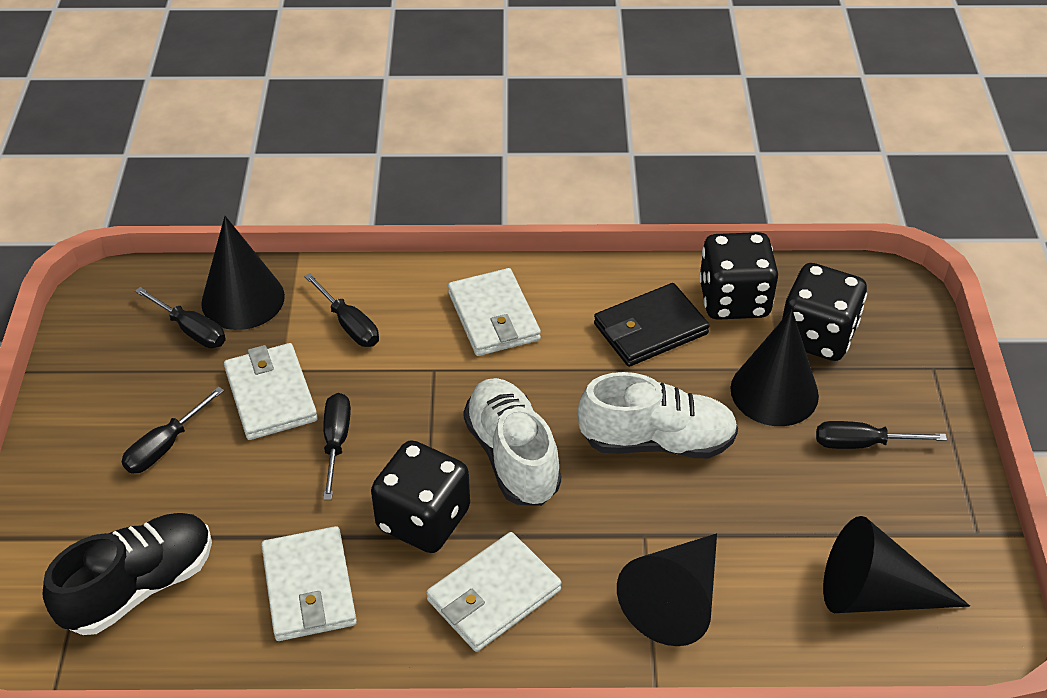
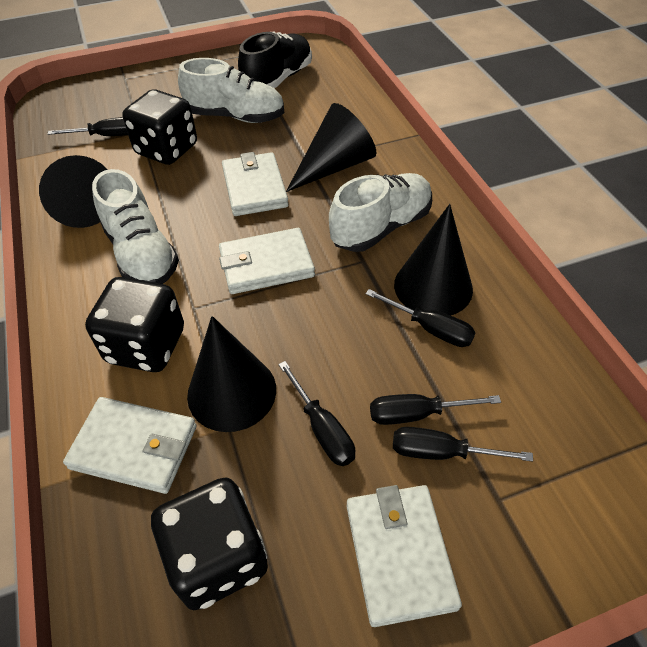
black wallet: 1 -> 0
white shoe: 2 -> 3

